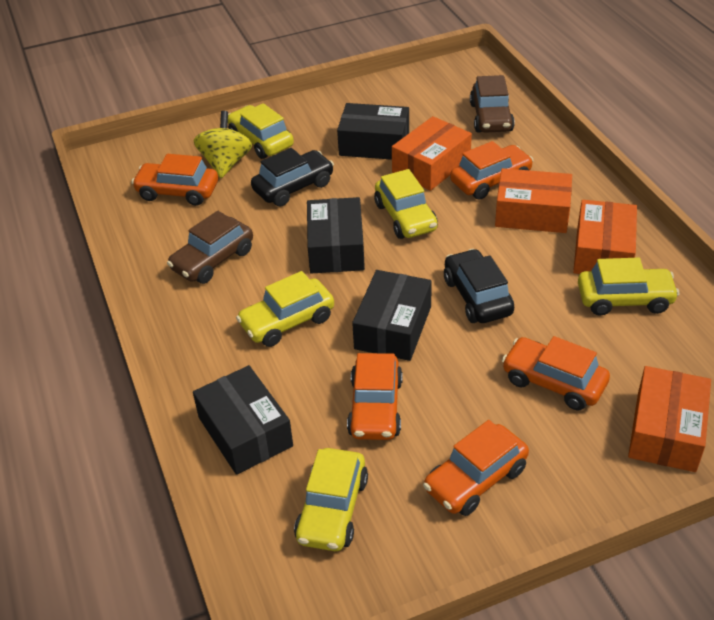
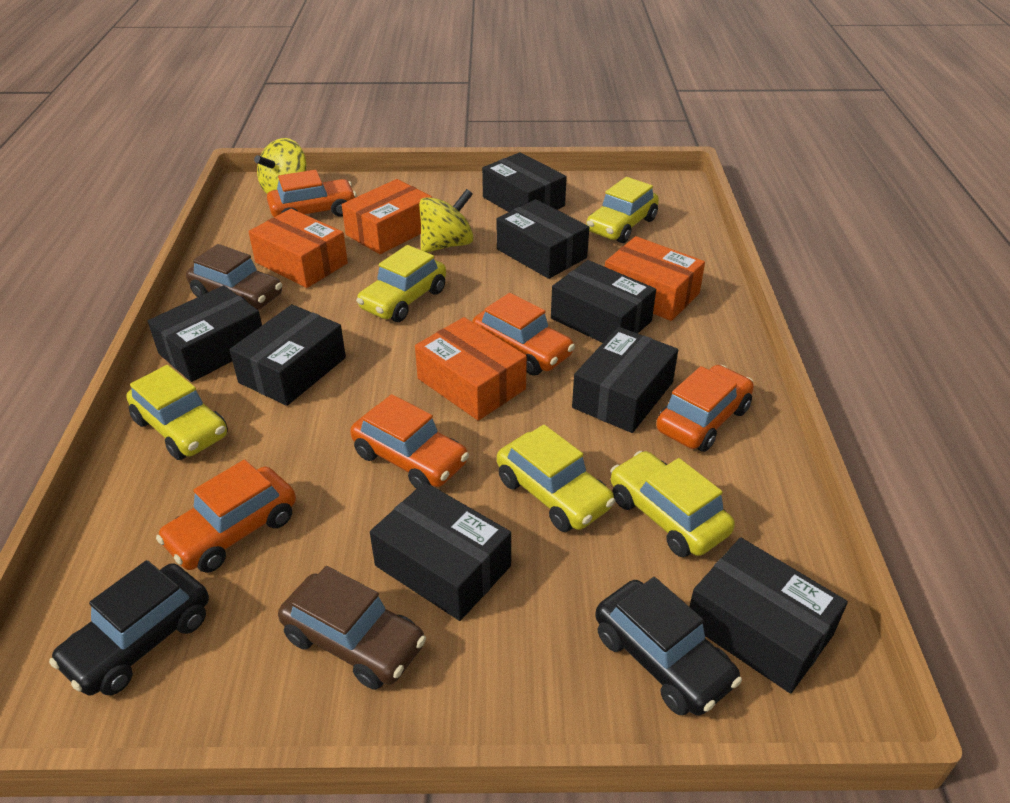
black box: 4 -> 8
yellow spinning top: 1 -> 2

